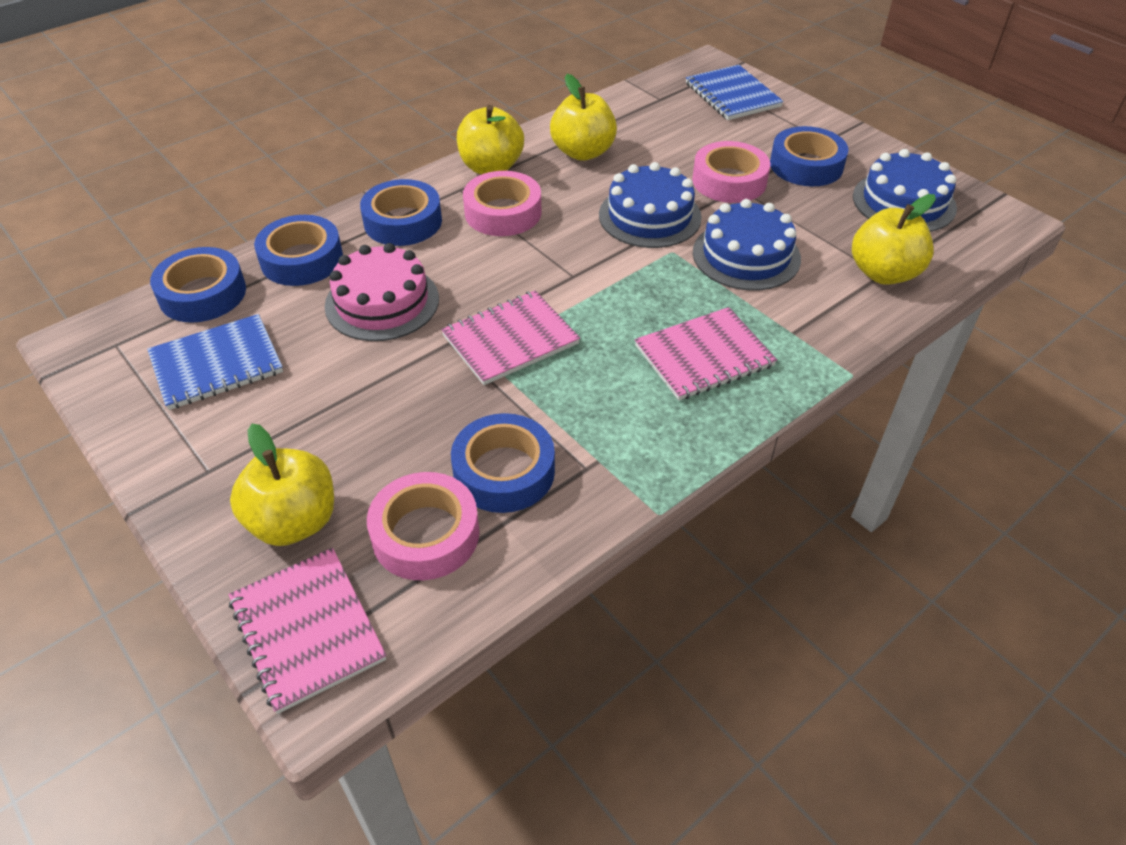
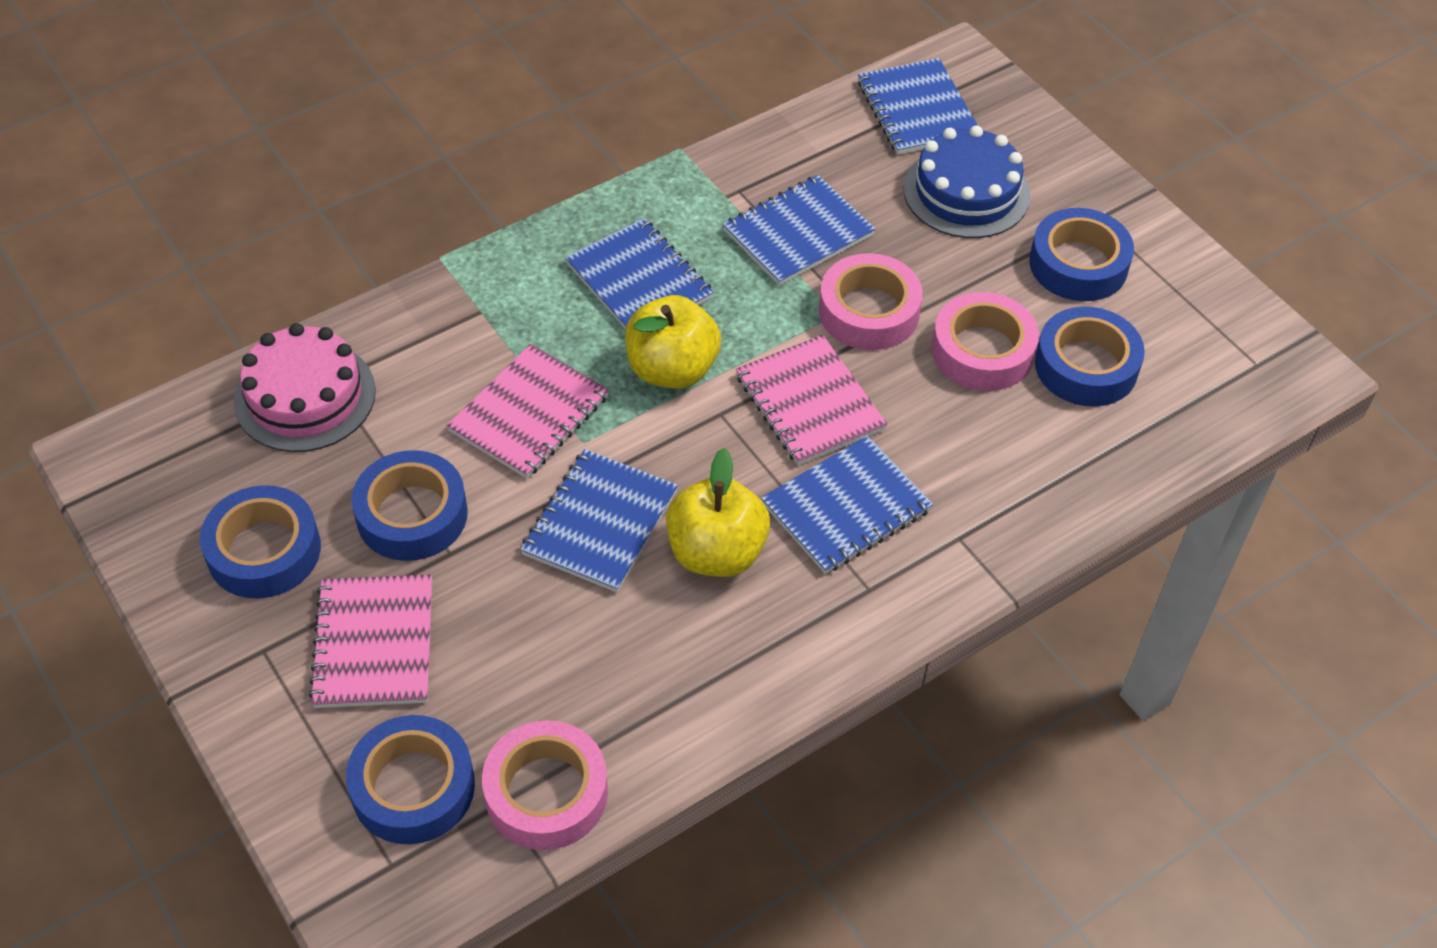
blue cake: 3 -> 1
blue notebook: 2 -> 5
yellow apple: 4 -> 2

